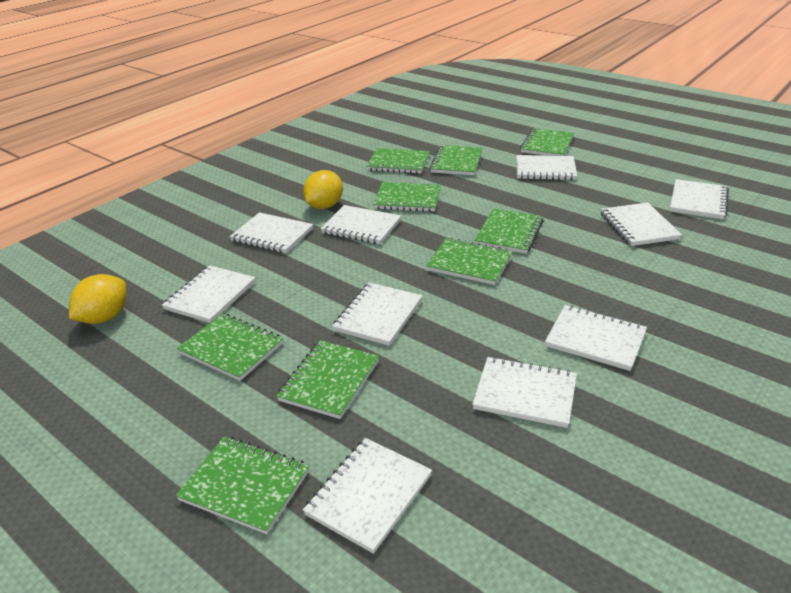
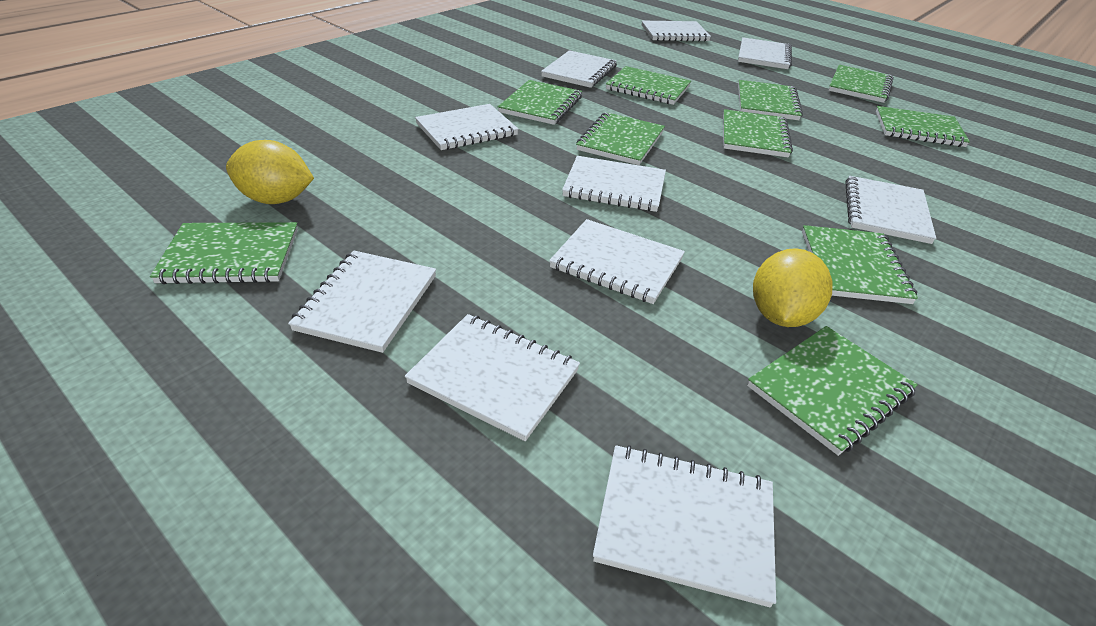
green notebook: 9 -> 10

